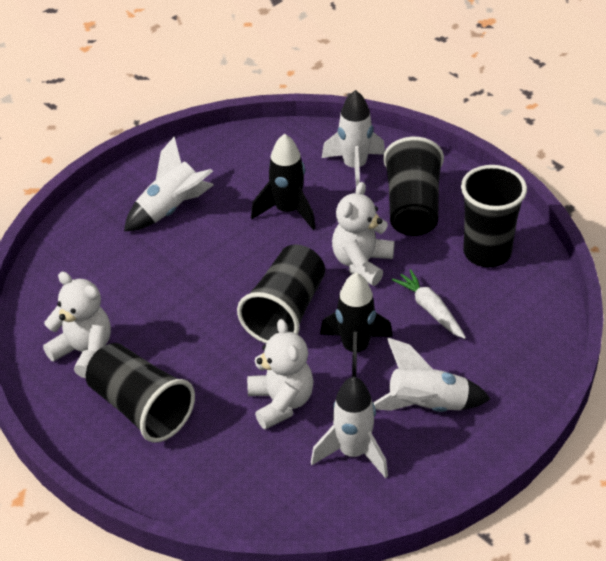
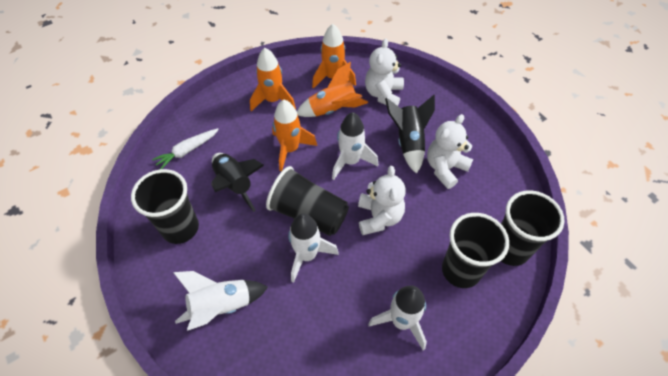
orange rocket: 0 -> 4

